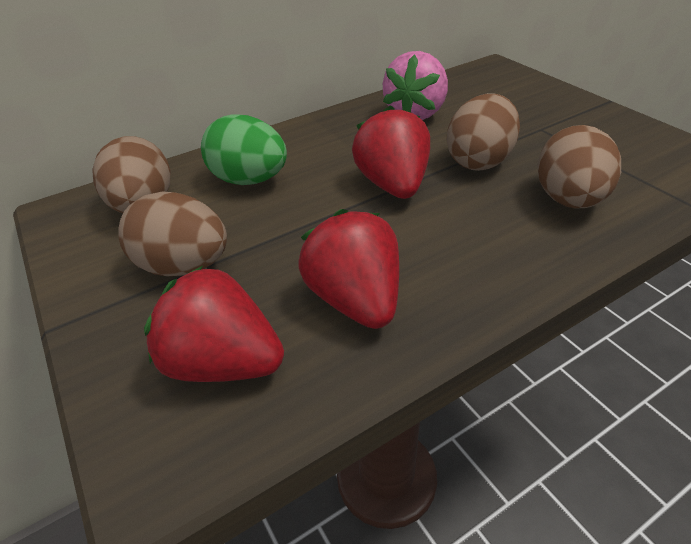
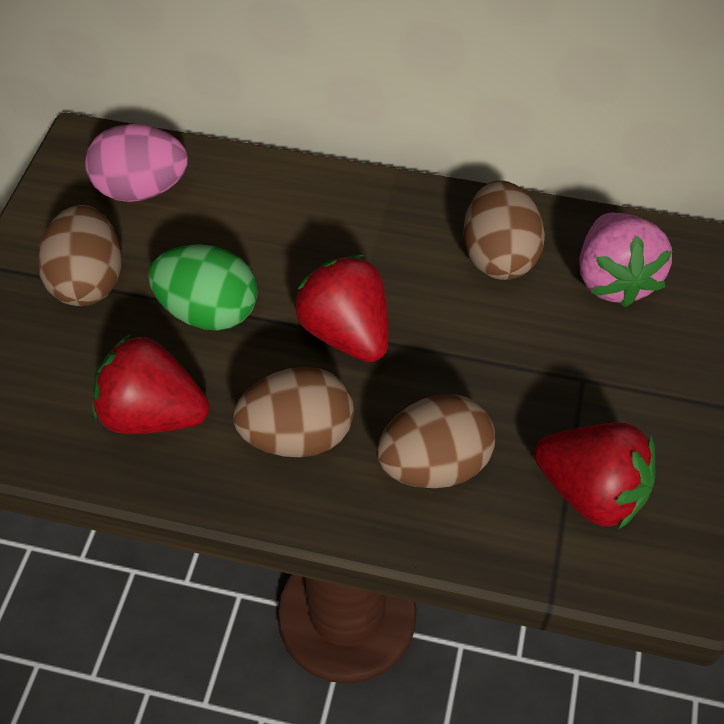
pink egg: 0 -> 1

